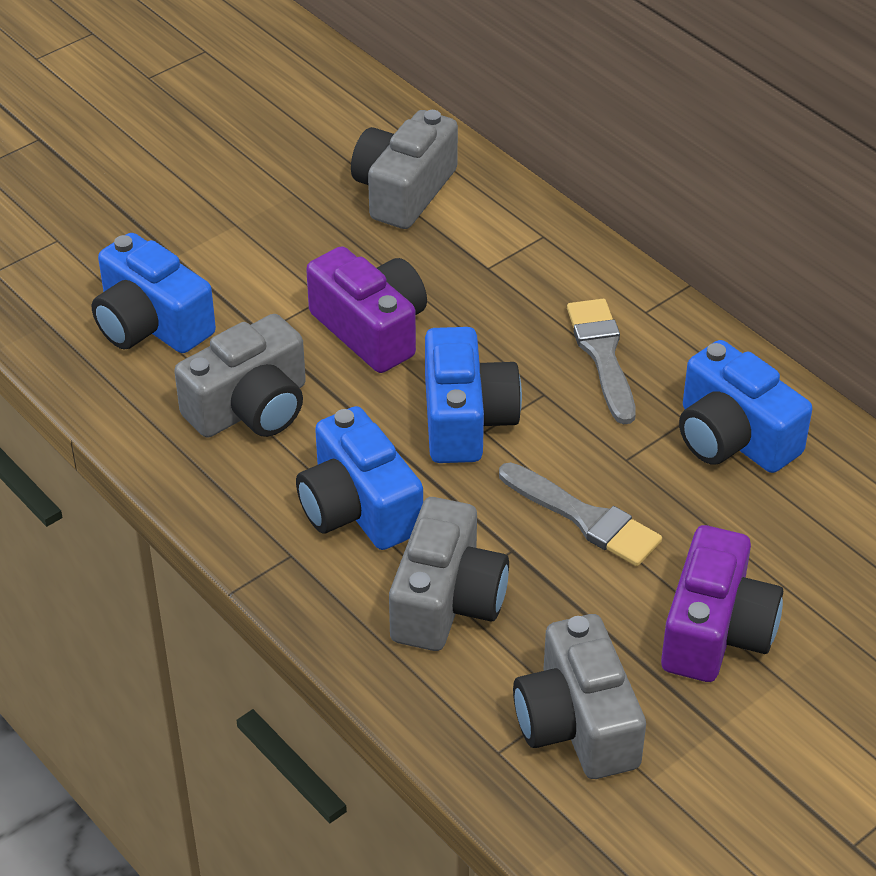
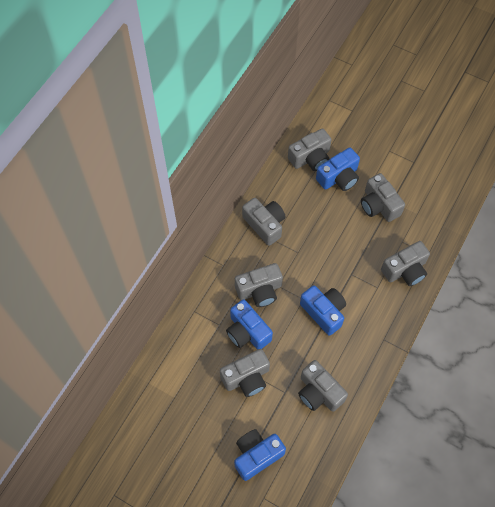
grey brush: 2 -> 0
grey camera: 4 -> 7
purple camera: 2 -> 0

